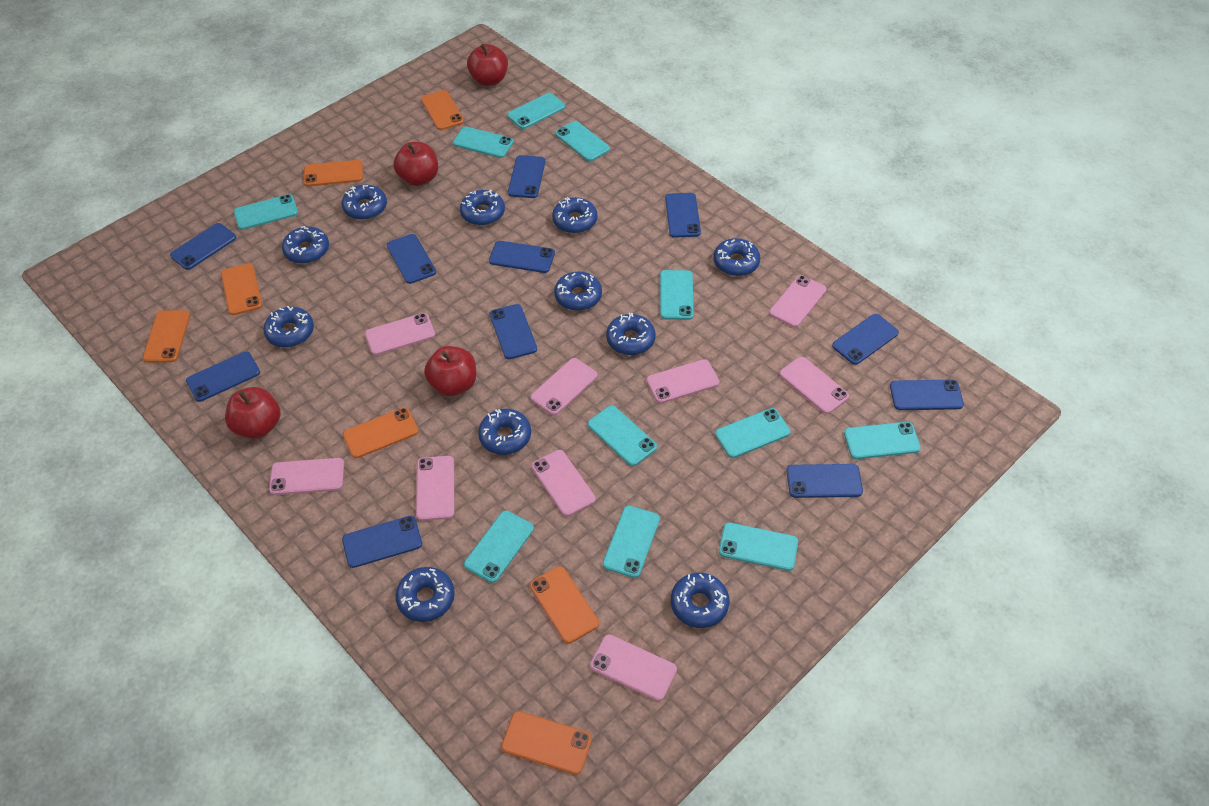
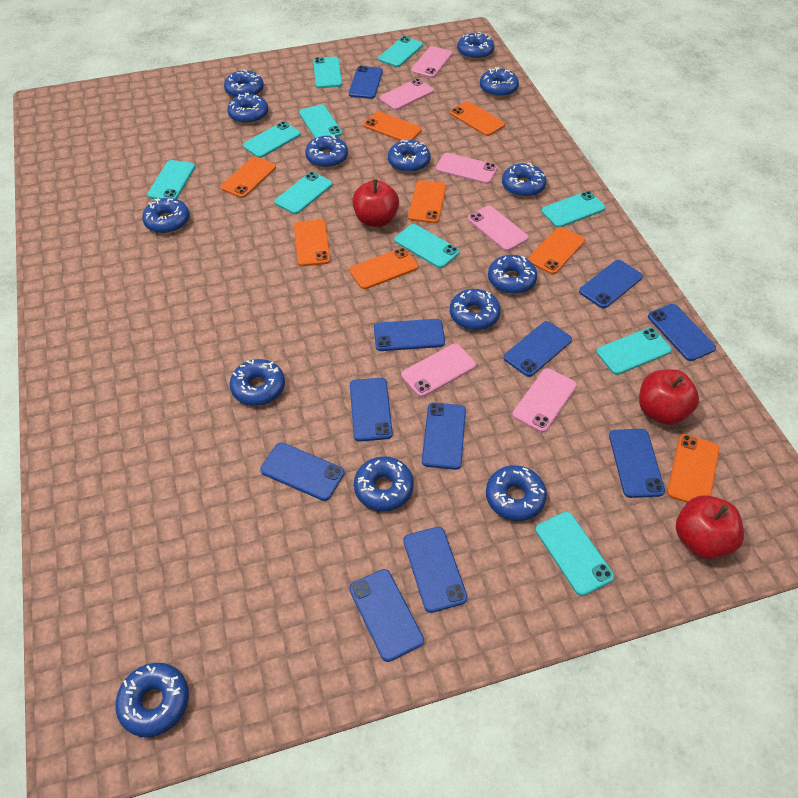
blue donut: 11 -> 14
orange phone: 7 -> 8
pink phone: 9 -> 6
red apple: 4 -> 3
turquoise phone: 11 -> 10

